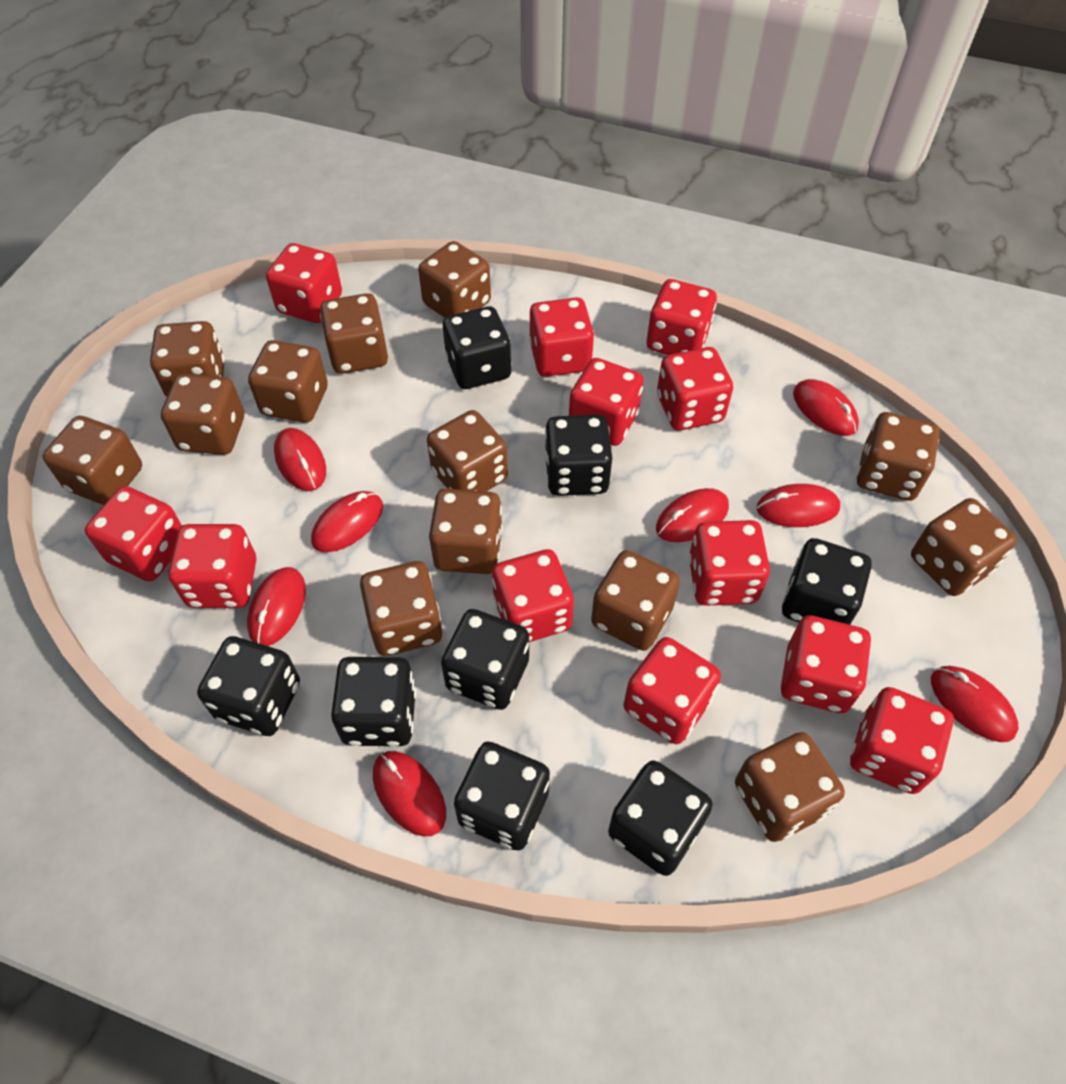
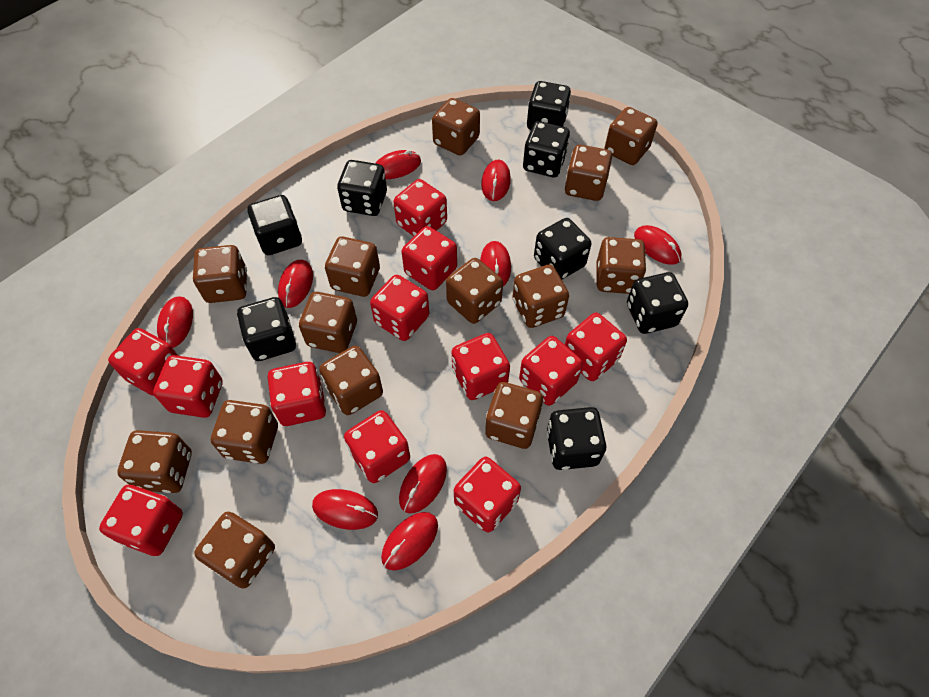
brown dice: 13 -> 14
red mouse: 8 -> 9

